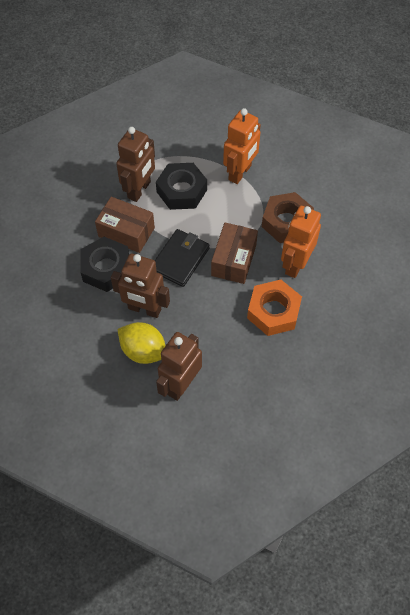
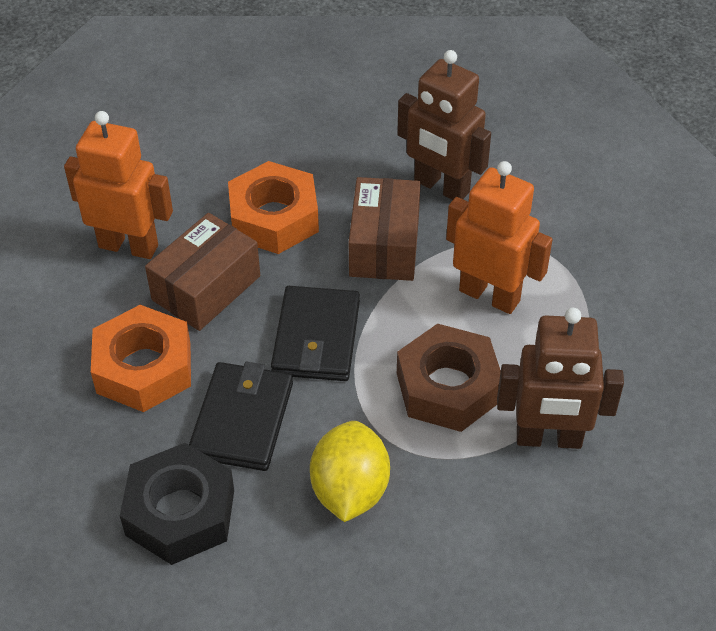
black nut: 2 -> 1
black wallet: 1 -> 2
brown robot: 3 -> 2
orange nut: 1 -> 2

